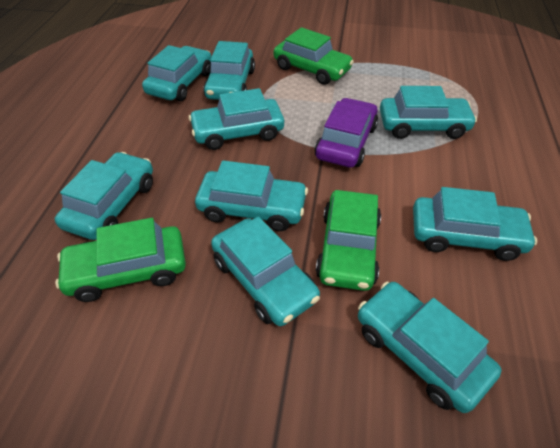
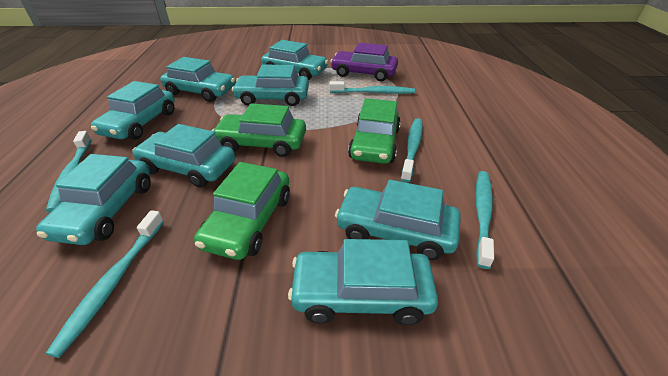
turquoise car: 9 -> 8
turquoise toothbrush: 0 -> 5

